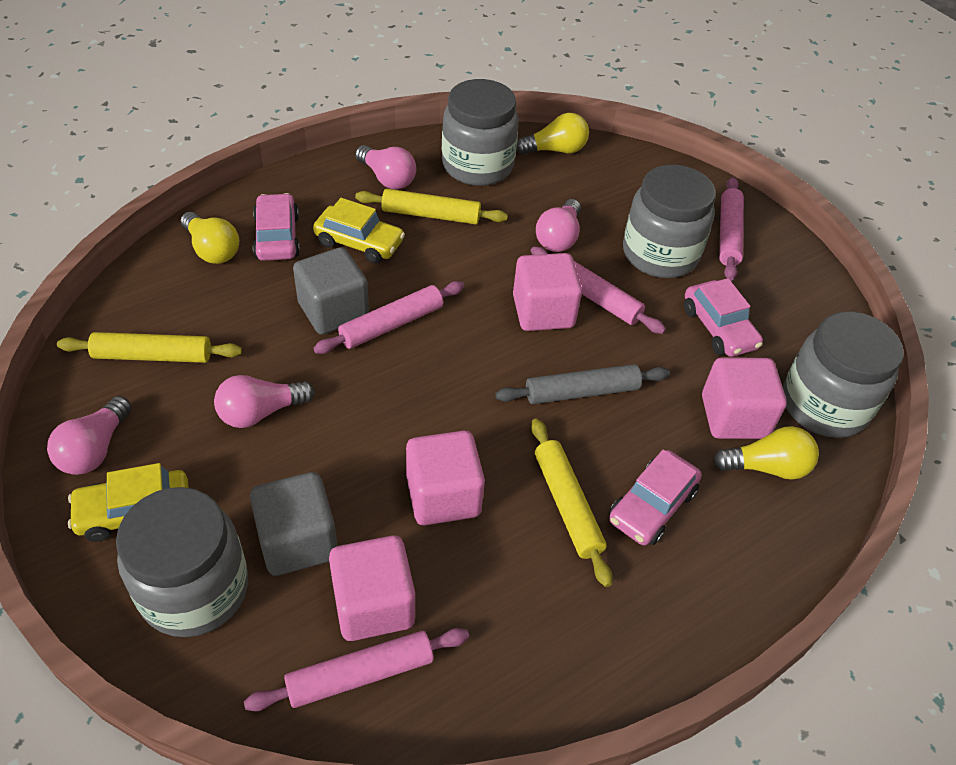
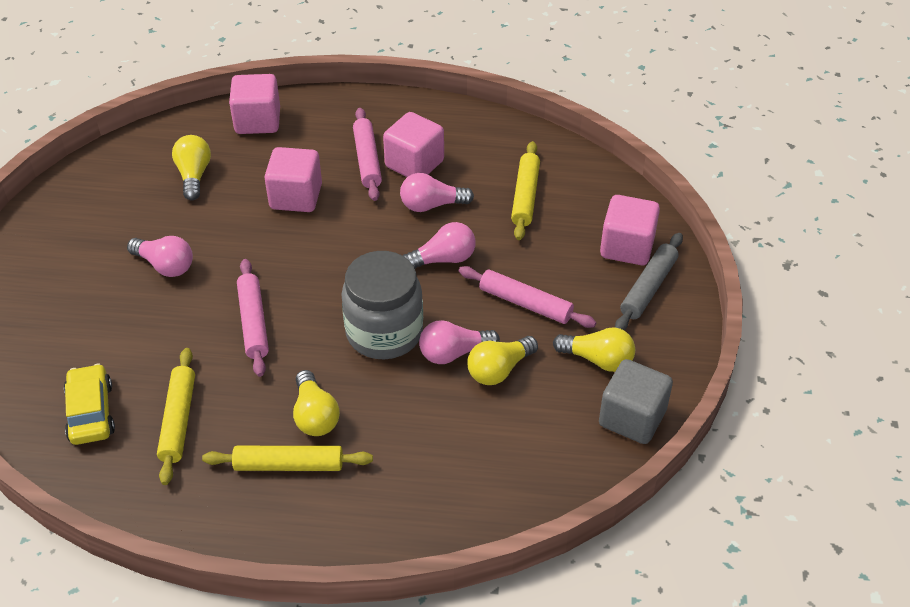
grey cube: 2 -> 1
grey jar: 4 -> 1
pink car: 3 -> 0
pink rolling pin: 4 -> 3
yellow car: 2 -> 1
yellow light bulb: 3 -> 4

